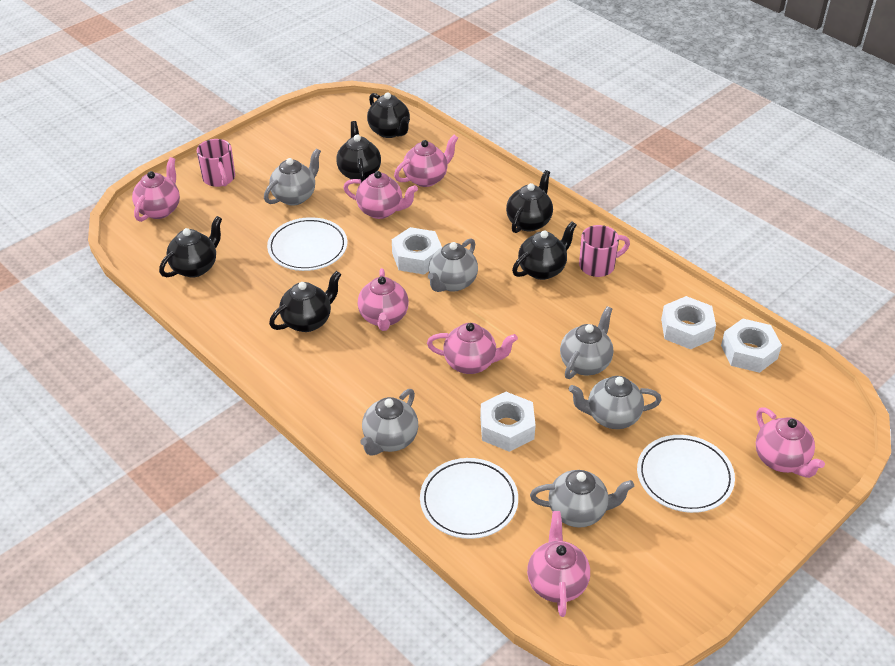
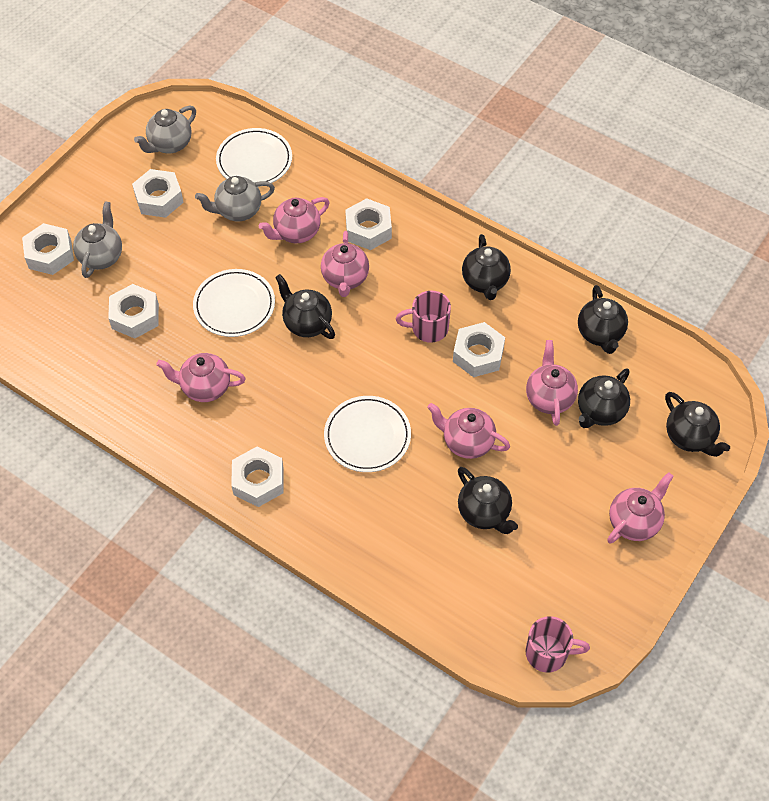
grey teapot: 6 -> 3
pink teapot: 7 -> 6
white nut: 4 -> 6

